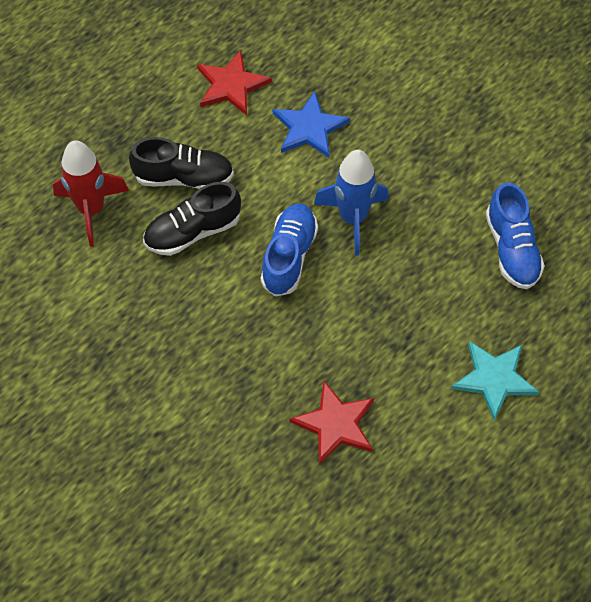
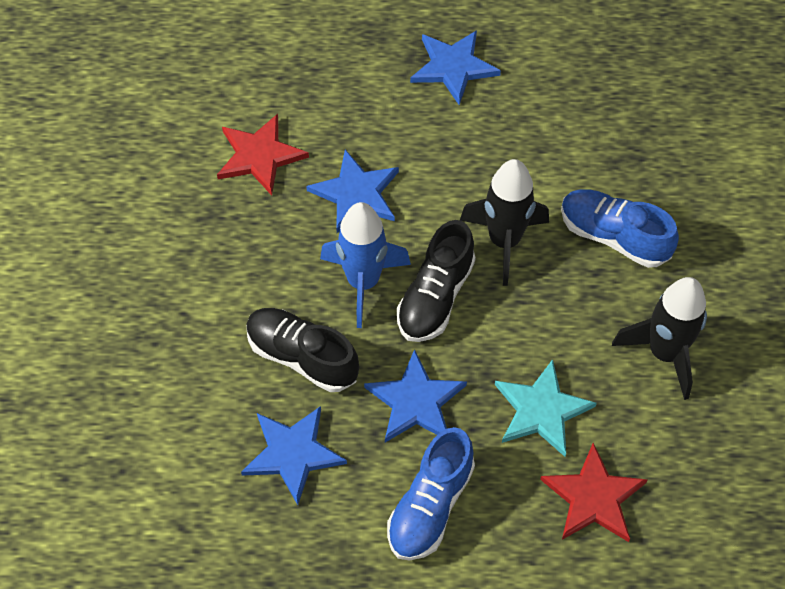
black rocket: 0 -> 2
blue star: 1 -> 4
red rocket: 1 -> 0

